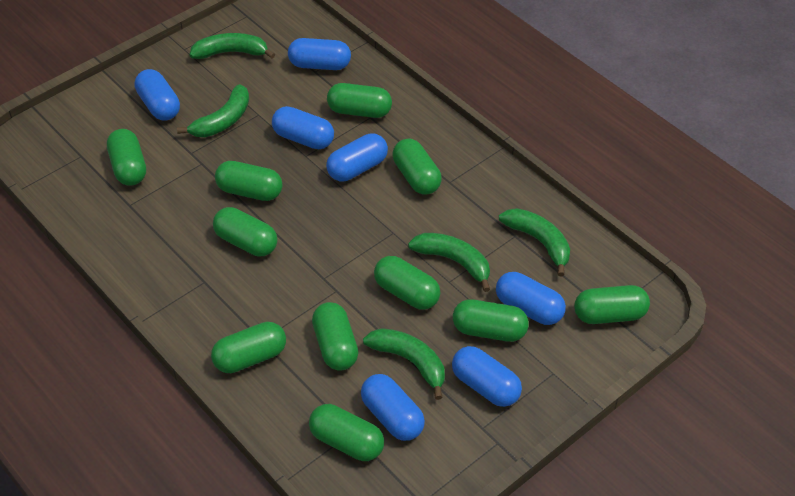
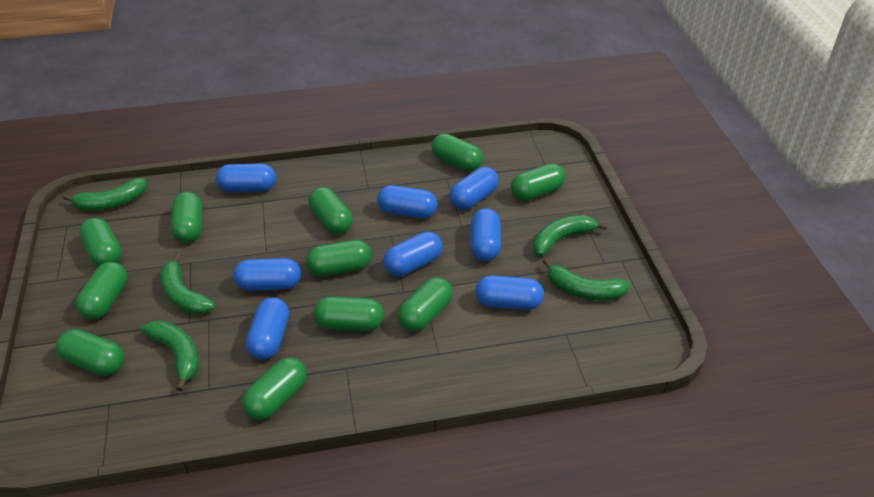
blue capsule: 7 -> 8

